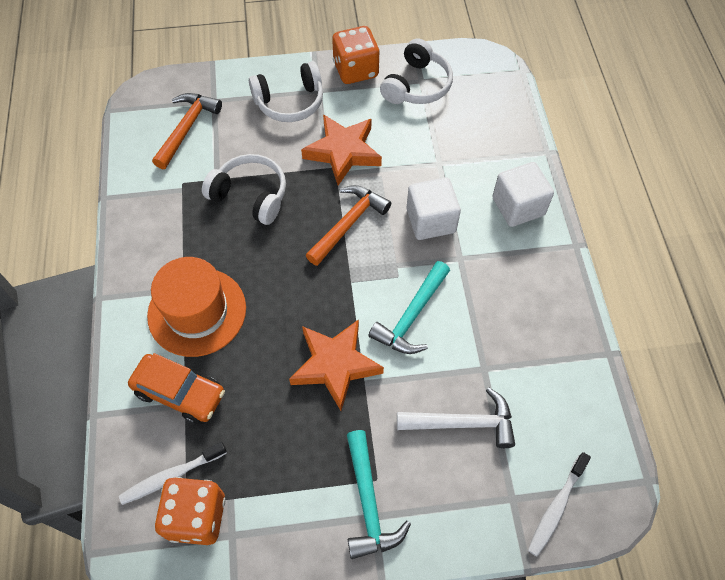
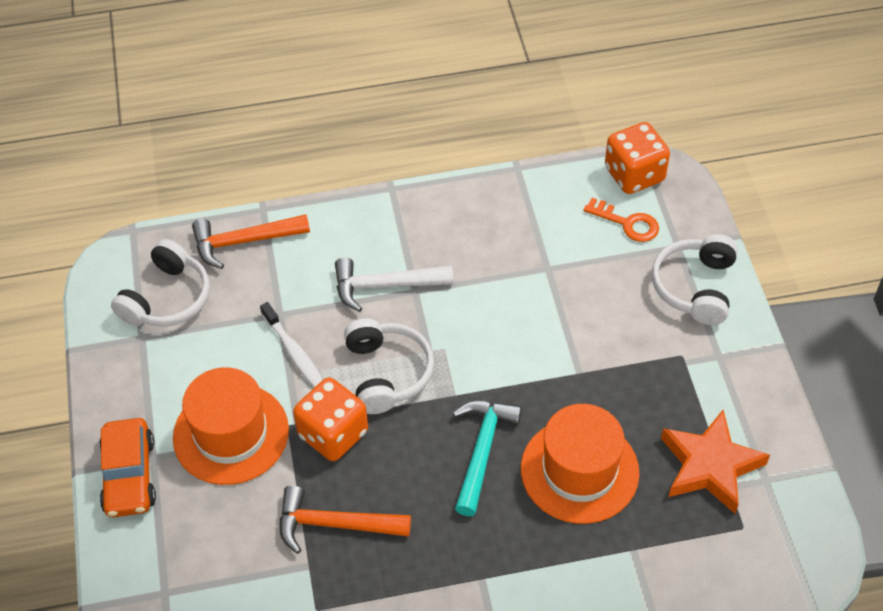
orange hat: 1 -> 2
orange key: 0 -> 1
orange star: 2 -> 1
turquoise hammer: 2 -> 1
white cube: 2 -> 0
white toothbrush: 2 -> 1

